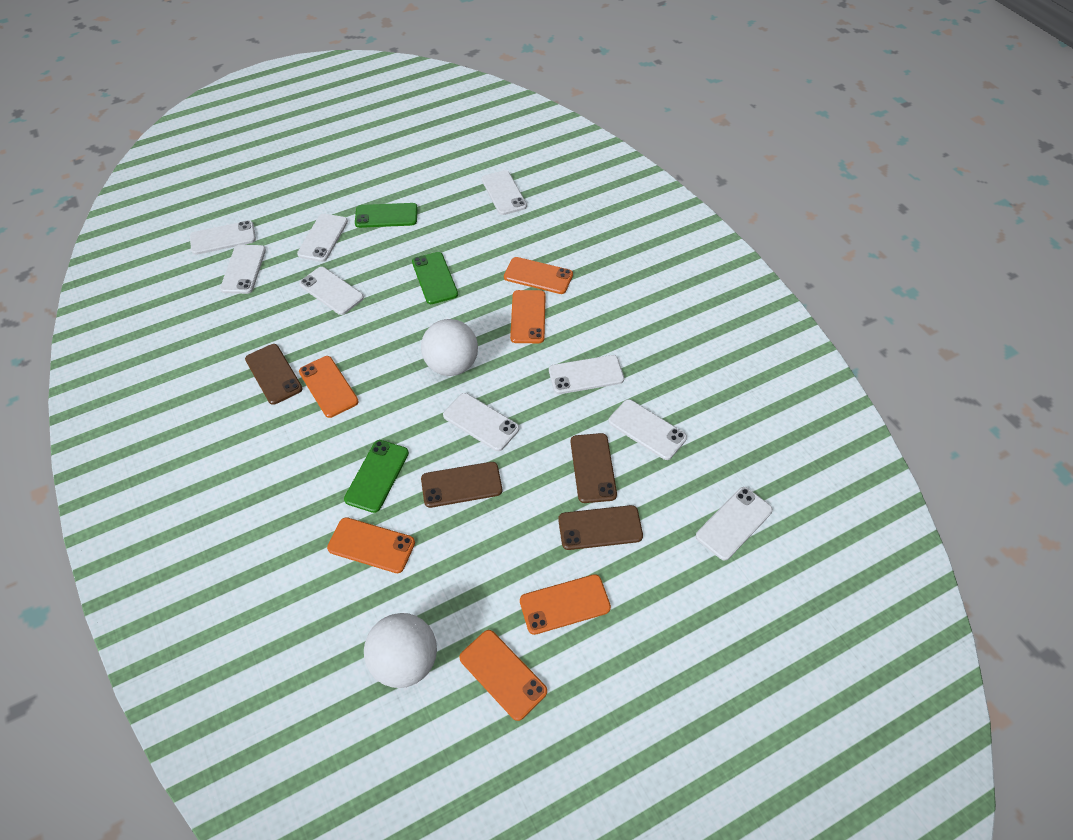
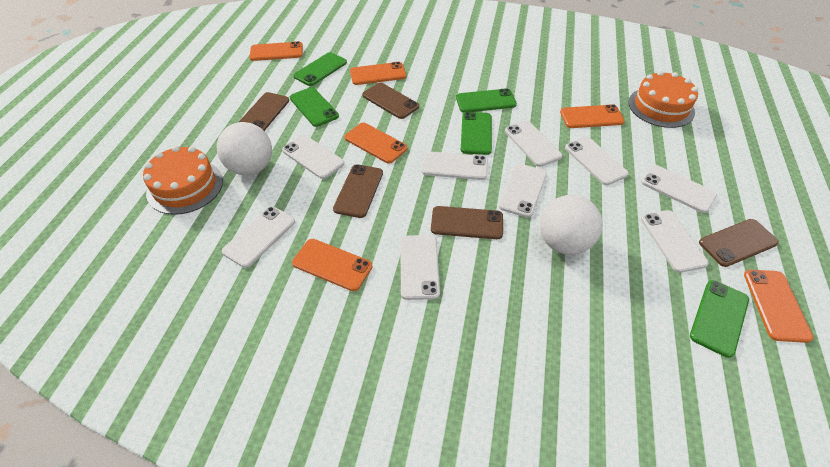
brown phone: 4 -> 5
green phone: 3 -> 5
orange cake: 0 -> 2

